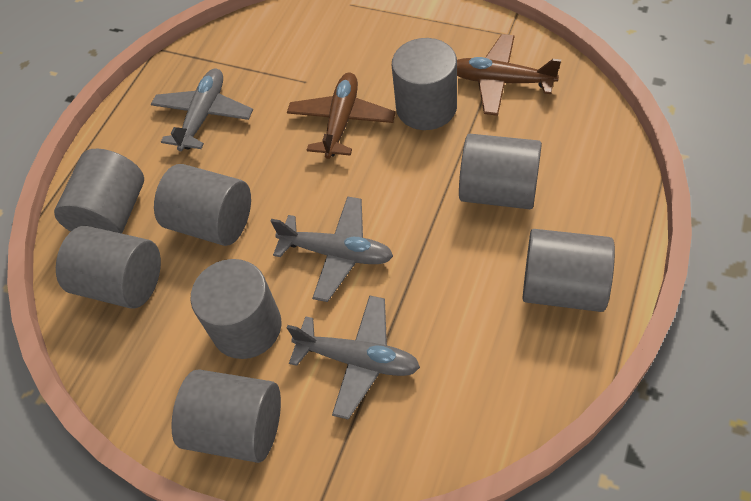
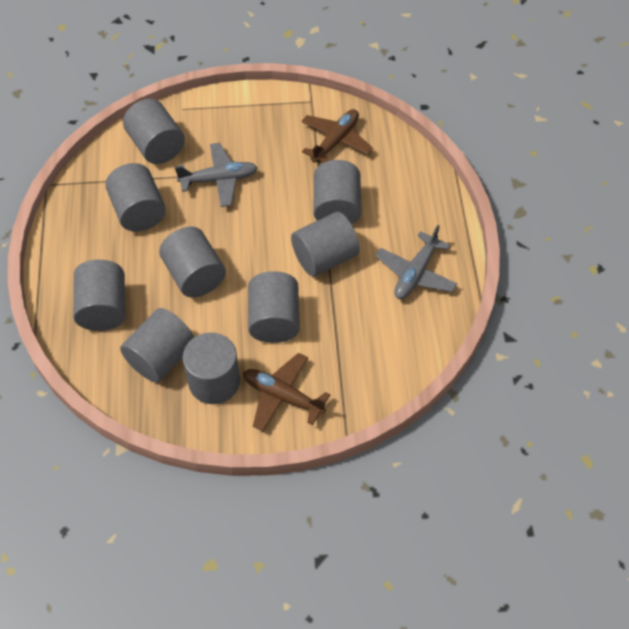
grey cylinder: 8 -> 9
grey plane: 3 -> 2

